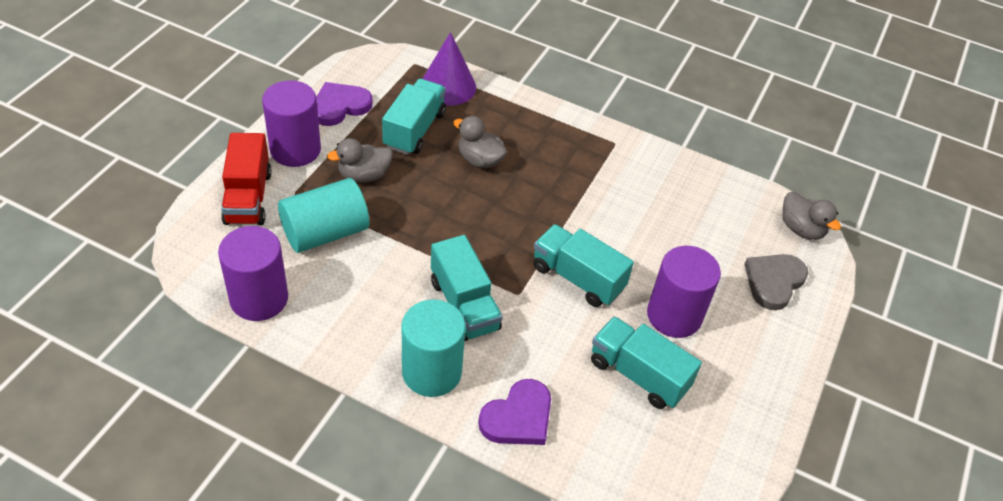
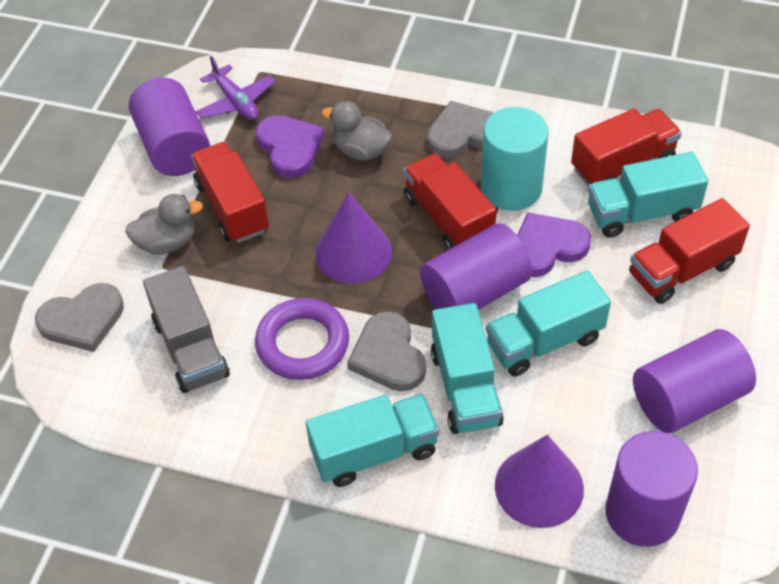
grey duck: 3 -> 2
grey heart: 1 -> 3
grey truck: 0 -> 1
purple cone: 1 -> 2
purple cylinder: 3 -> 4
purple plane: 0 -> 1
purple ring: 0 -> 1
red truck: 1 -> 4
turquoise cylinder: 2 -> 1

